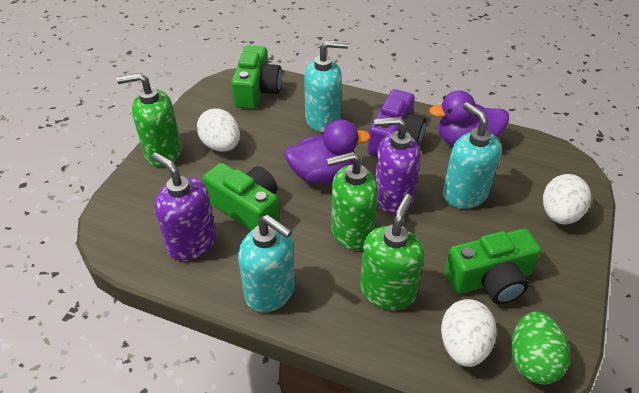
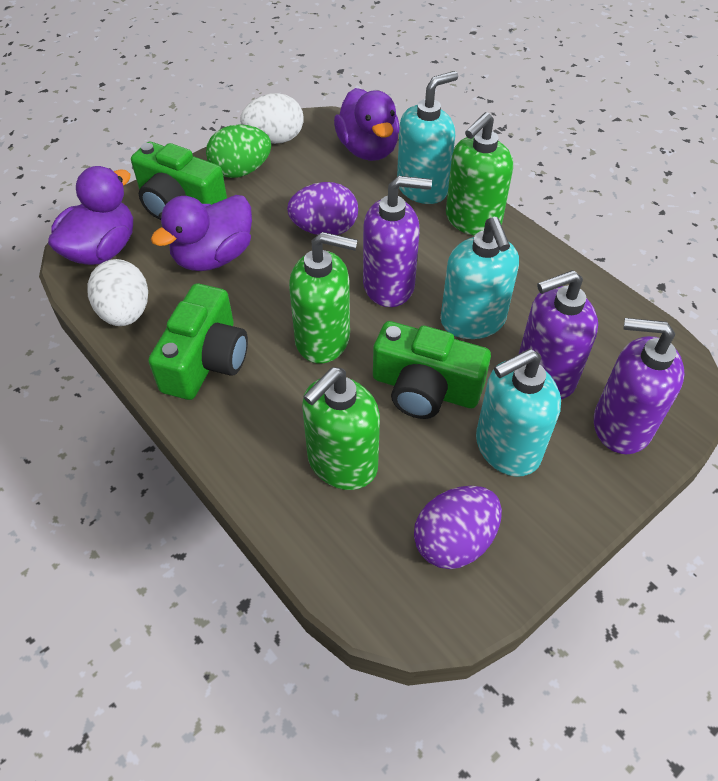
purple camera: 1 -> 0
purple duck: 2 -> 3
purple egg: 0 -> 2
purple soap dispenser: 2 -> 3
white egg: 3 -> 2

